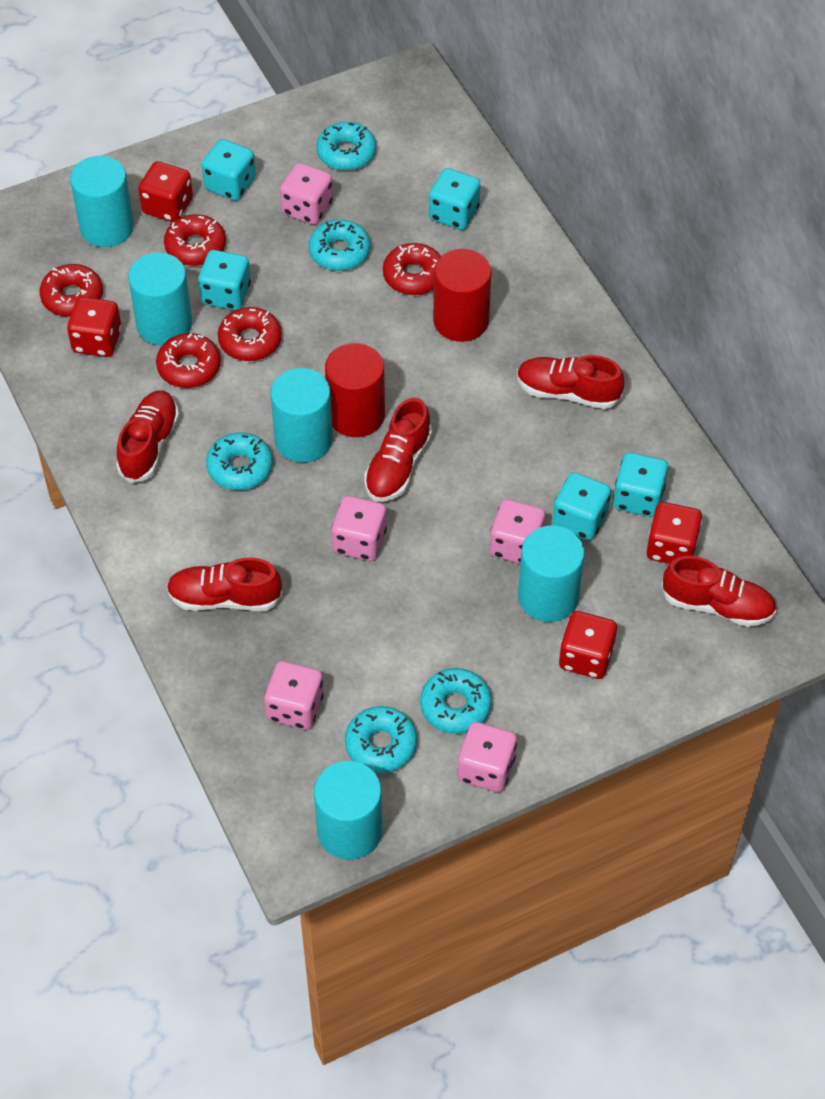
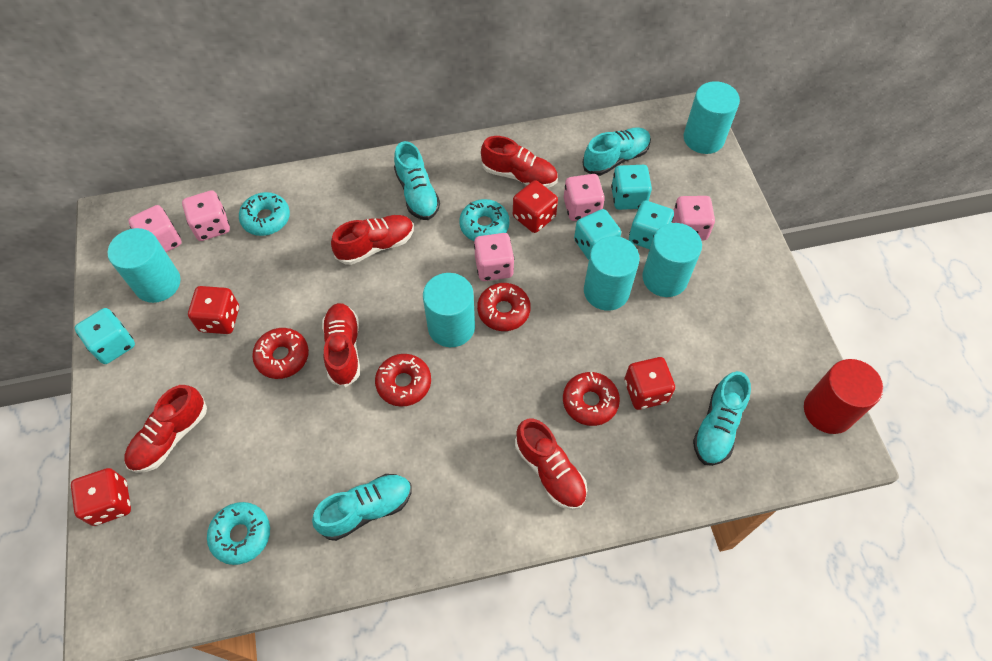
red cylinder: 2 -> 1
red donut: 5 -> 4
turquoise dice: 5 -> 4
turquoise donut: 5 -> 3
turquoise shoe: 0 -> 4

